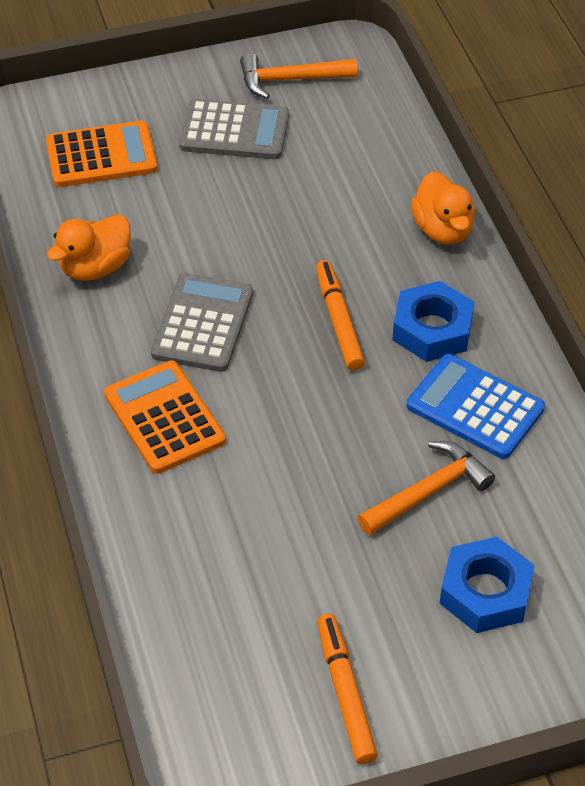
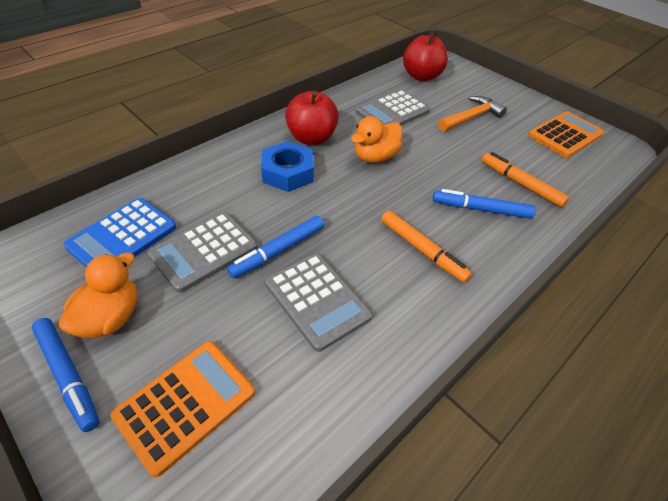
blue marker: 0 -> 3
blue nut: 2 -> 1
grey calculator: 2 -> 3
orange hammer: 2 -> 1
red apple: 0 -> 2

